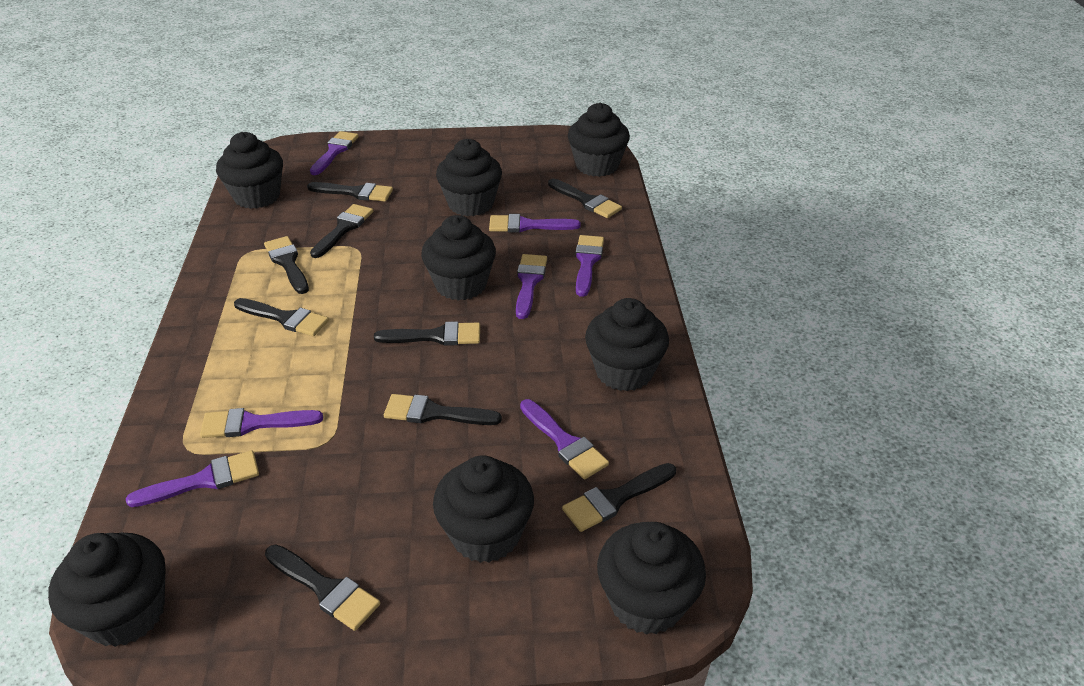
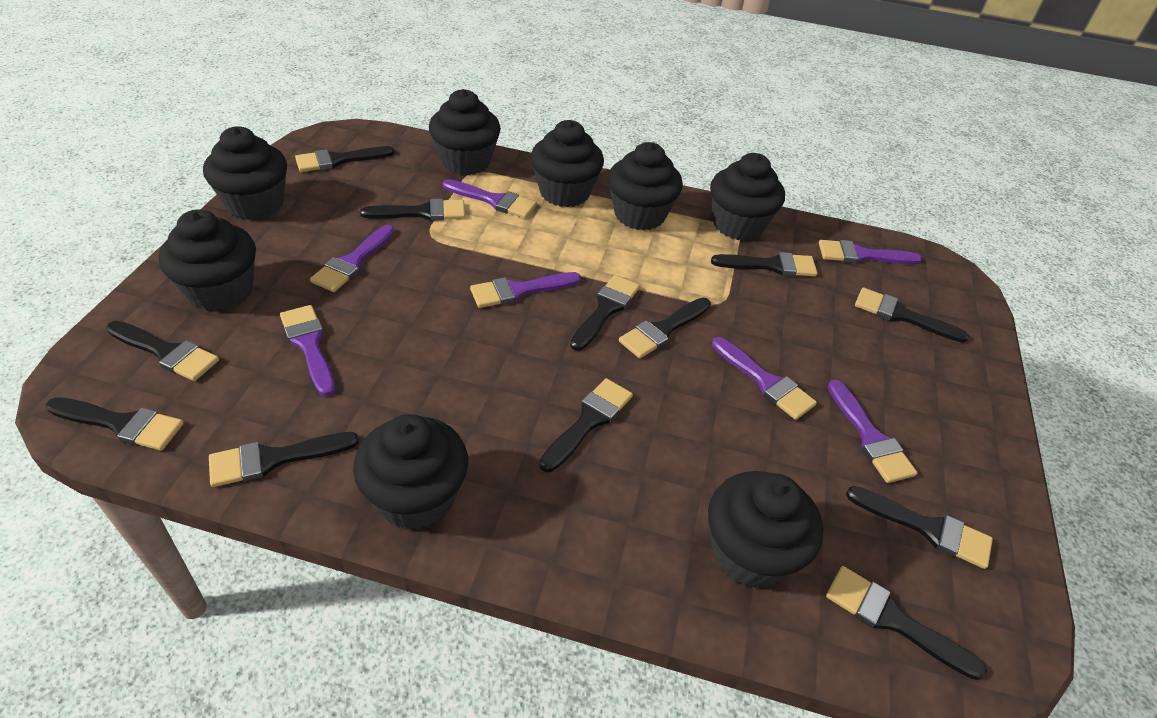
black brush: 9 -> 12

